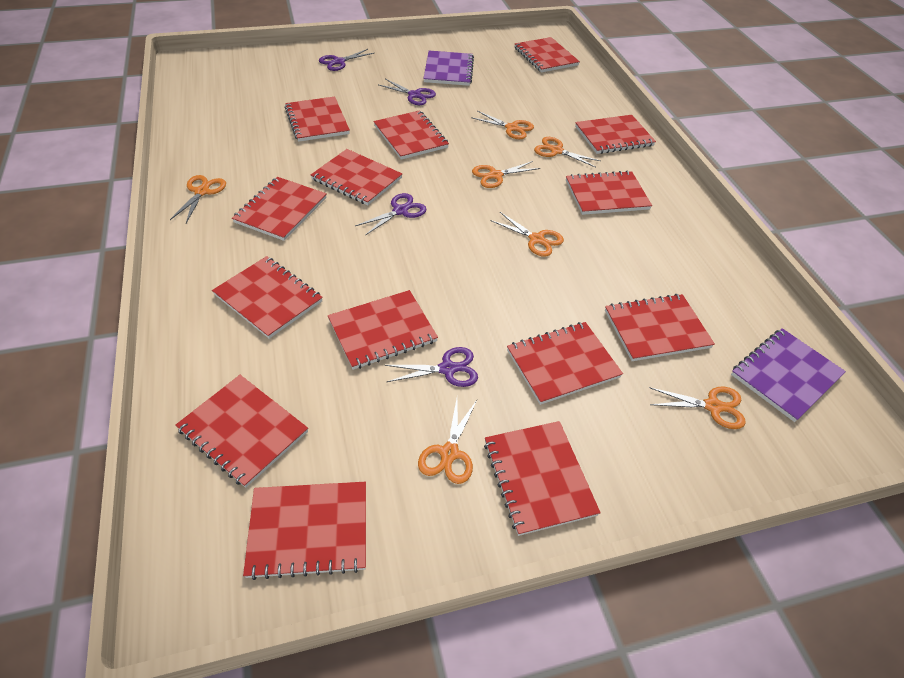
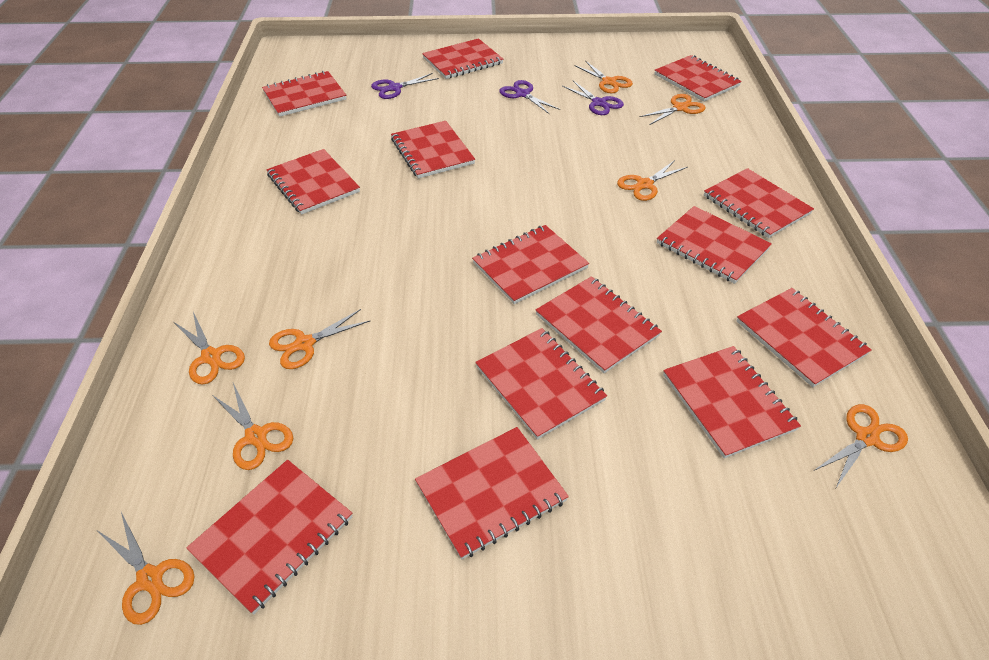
orange scissors: 7 -> 8
purple notebook: 2 -> 0
purple scissors: 4 -> 3

